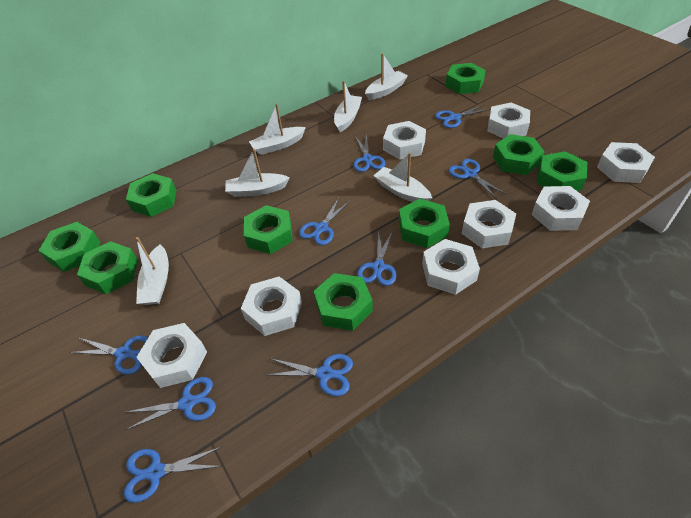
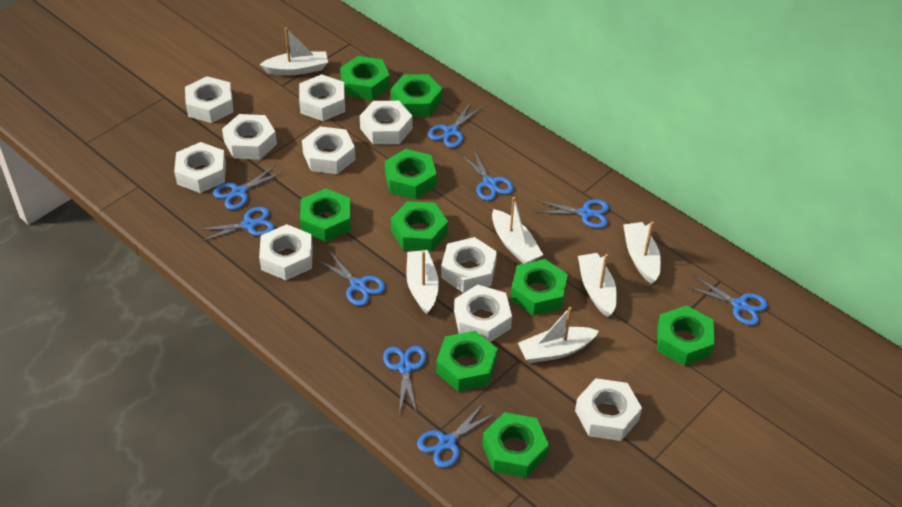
white nut: 8 -> 10

